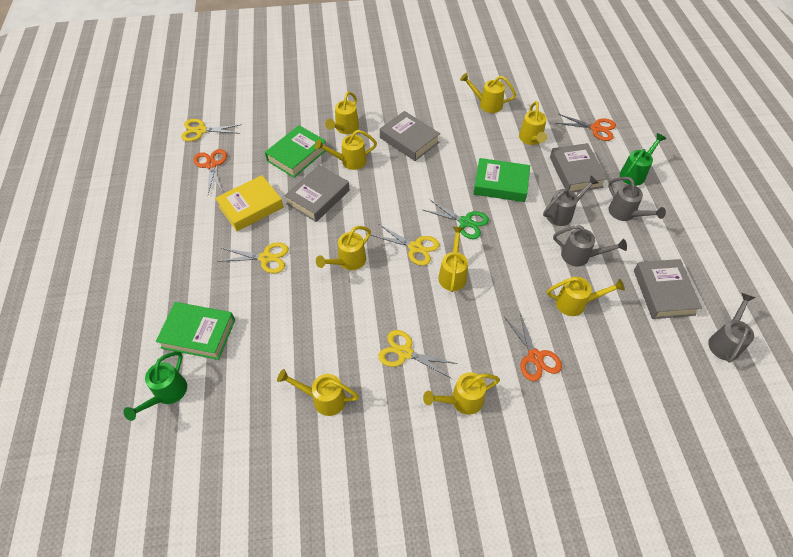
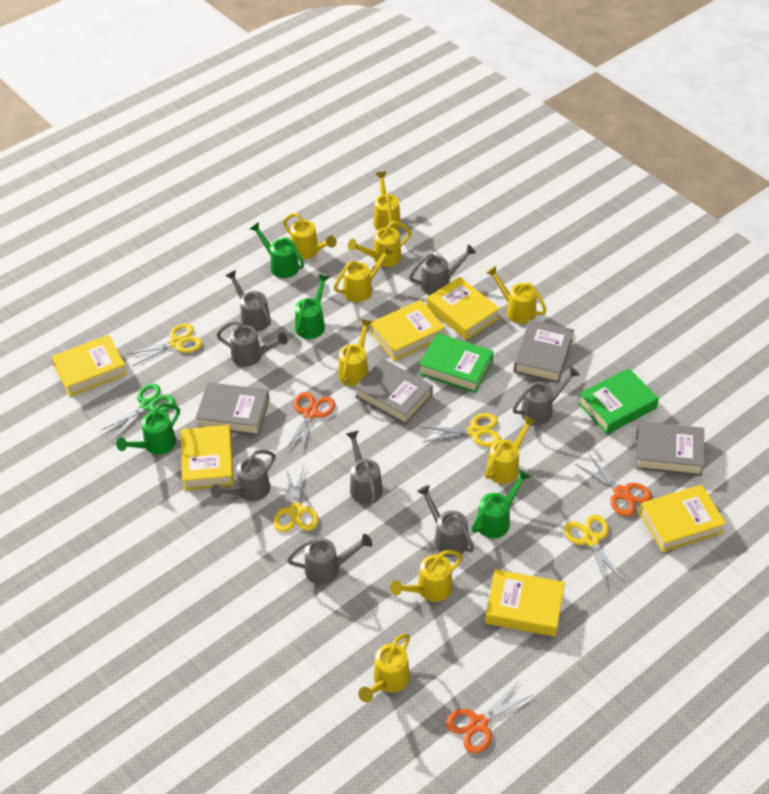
green book: 3 -> 2
green watering can: 2 -> 4
grey watering can: 4 -> 8
yellow book: 1 -> 6

